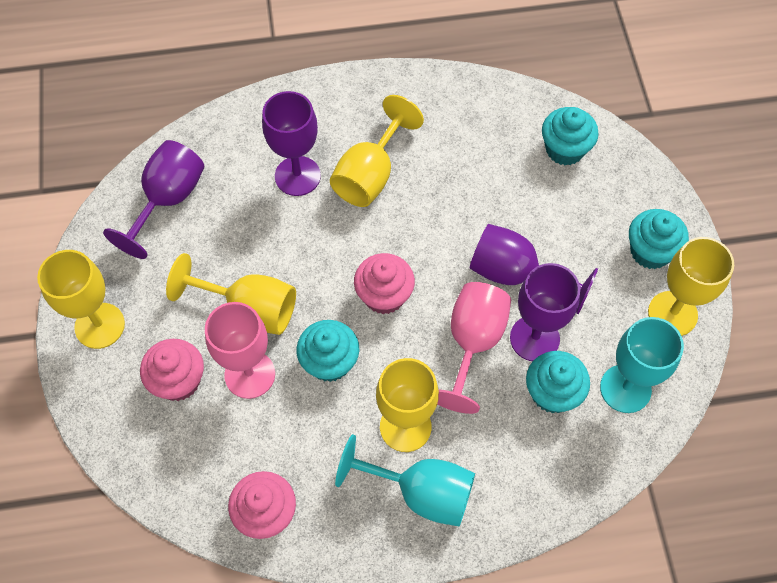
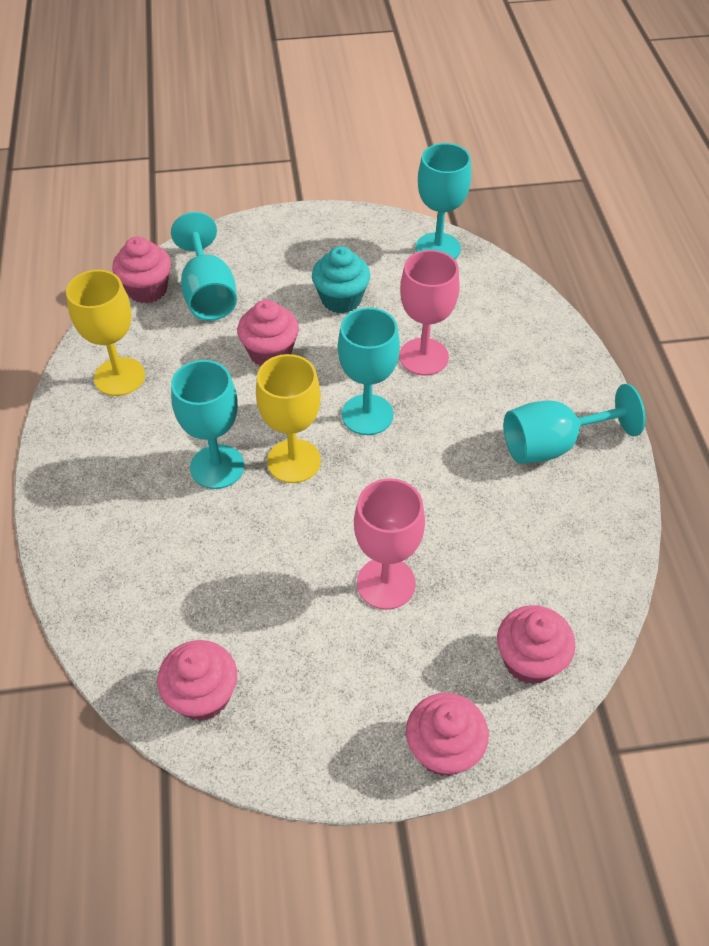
pink cupcake: 3 -> 5
purple goblet: 4 -> 0
turquoise cupcake: 4 -> 1
turquoise goblet: 2 -> 5
yellow goblet: 5 -> 2

